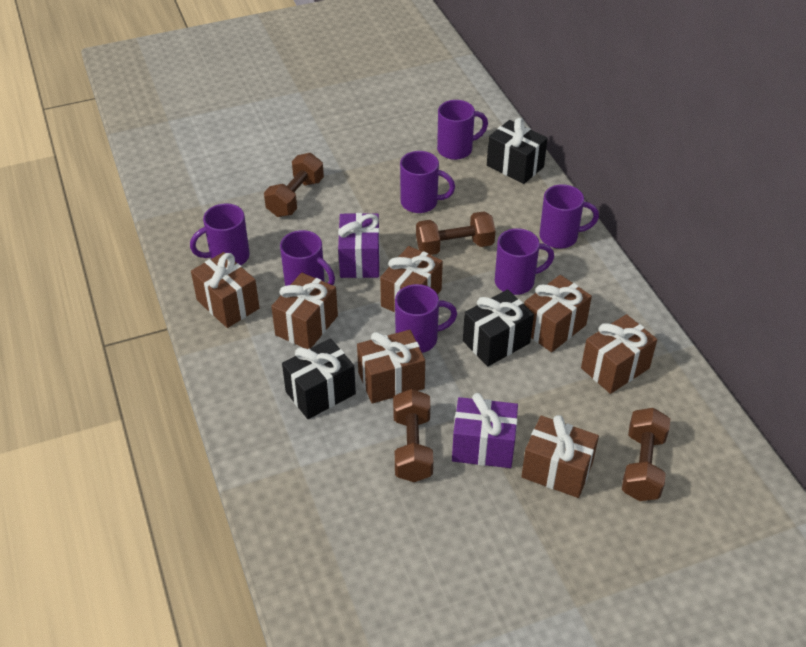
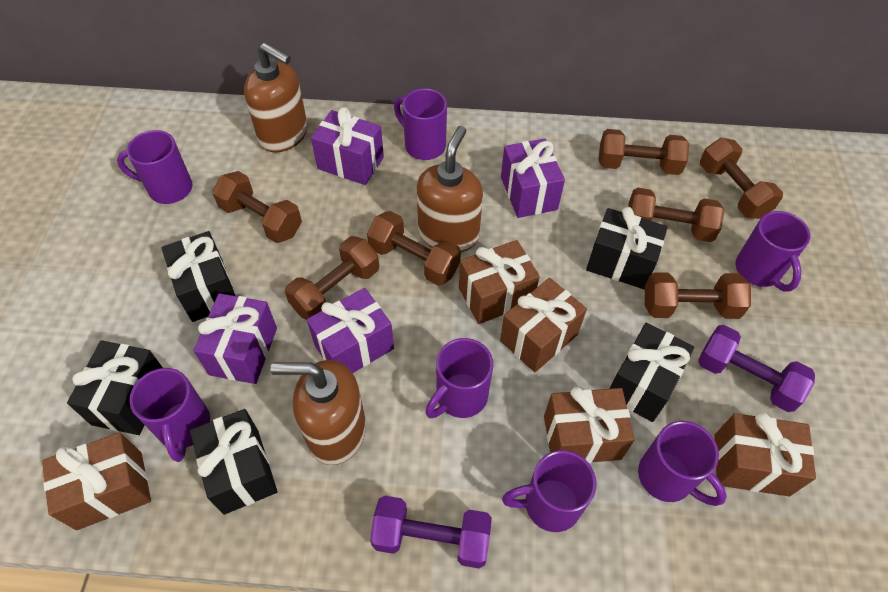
black gift: 3 -> 5
brown dumbbell: 4 -> 7
brown gift: 7 -> 5
brown soap dispenser: 0 -> 3
purple dumbbell: 0 -> 2
purple gift: 2 -> 4

